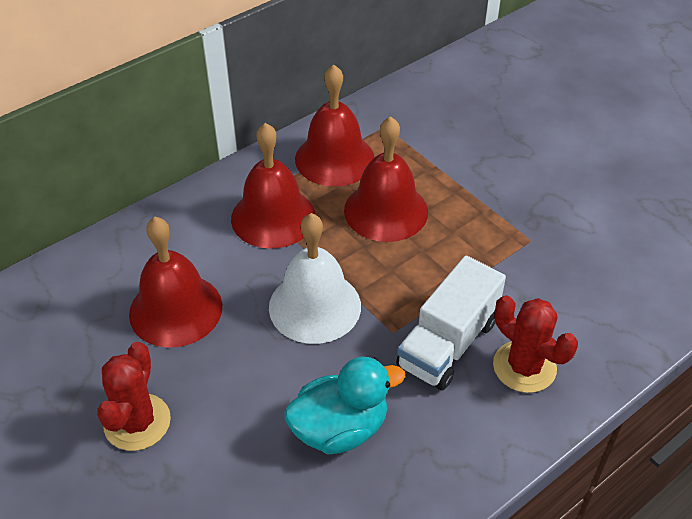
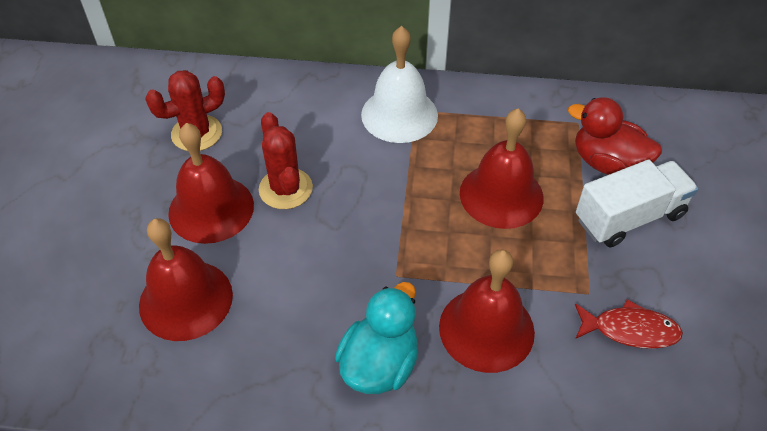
red duck: 0 -> 1
red fish: 0 -> 1

